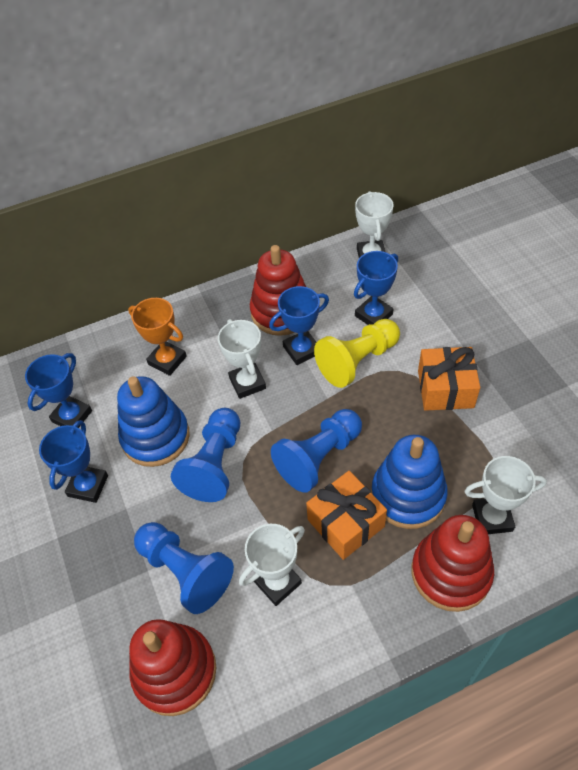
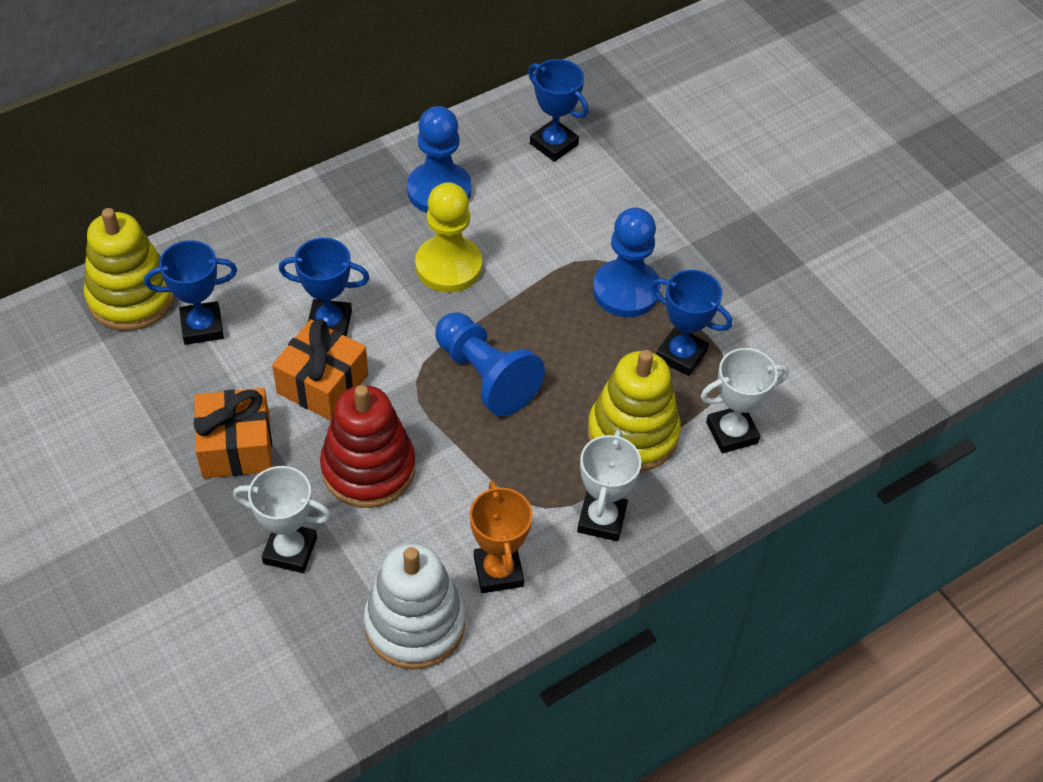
blue stacking toy: 2 -> 0
red stacking toy: 3 -> 1
white stacking toy: 0 -> 1
white trophy: 4 -> 3
yellow stacking toy: 0 -> 2

